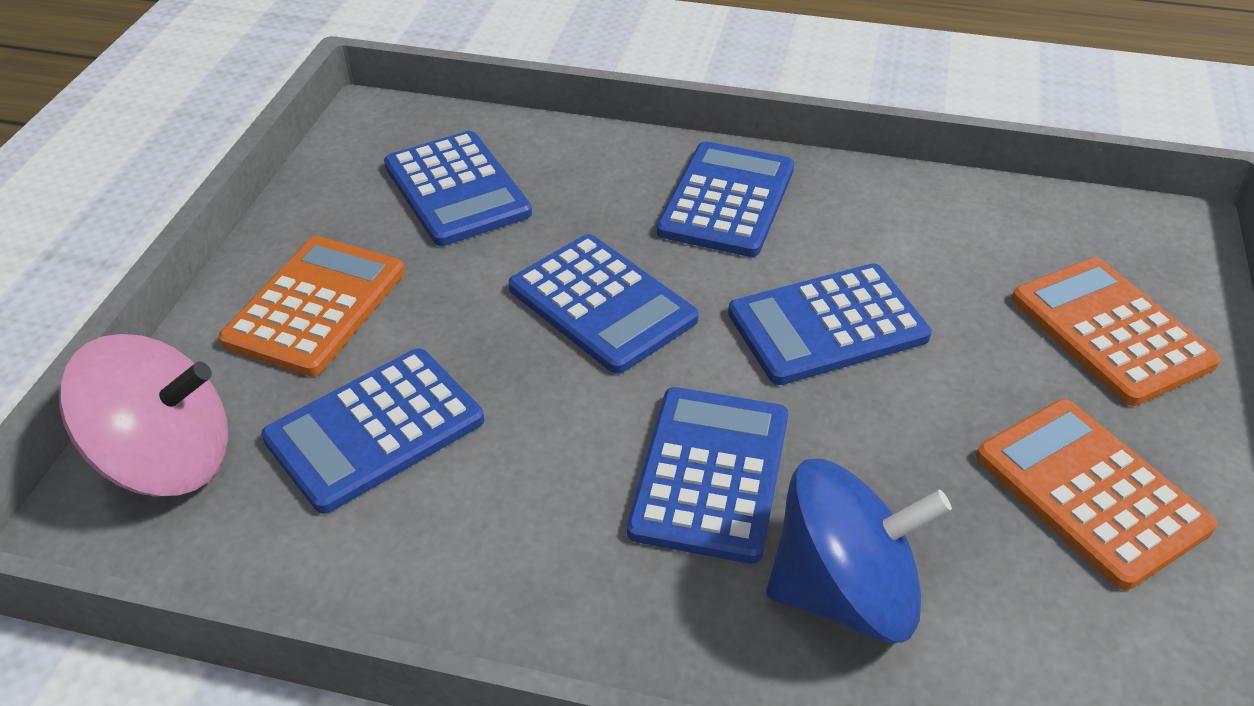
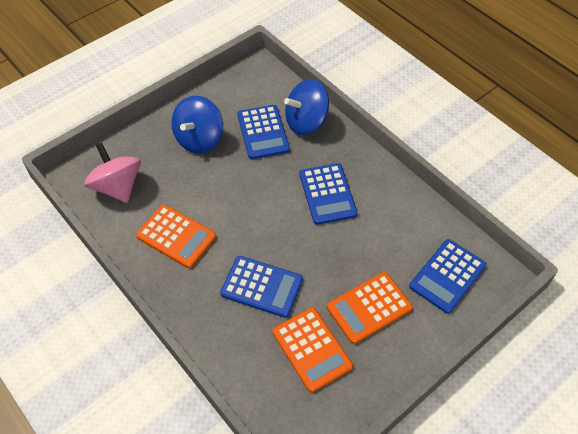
blue calculator: 6 -> 4
blue spinning top: 1 -> 2

